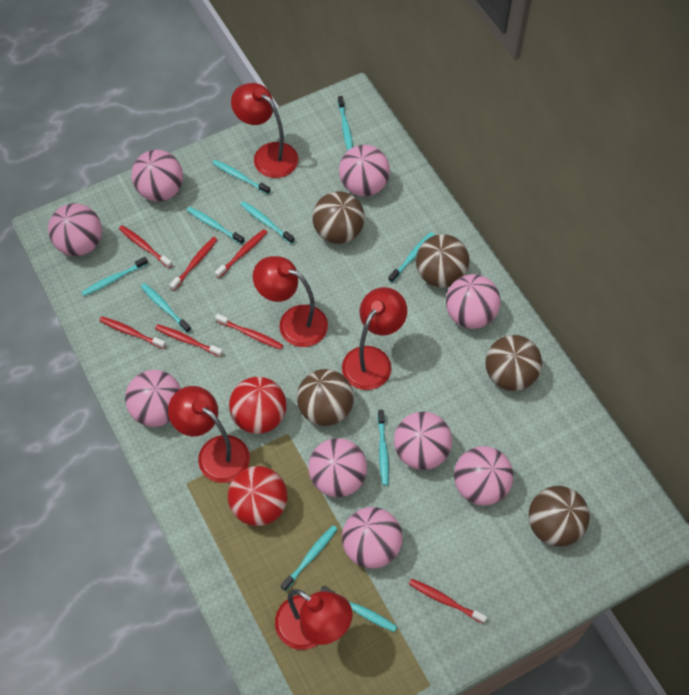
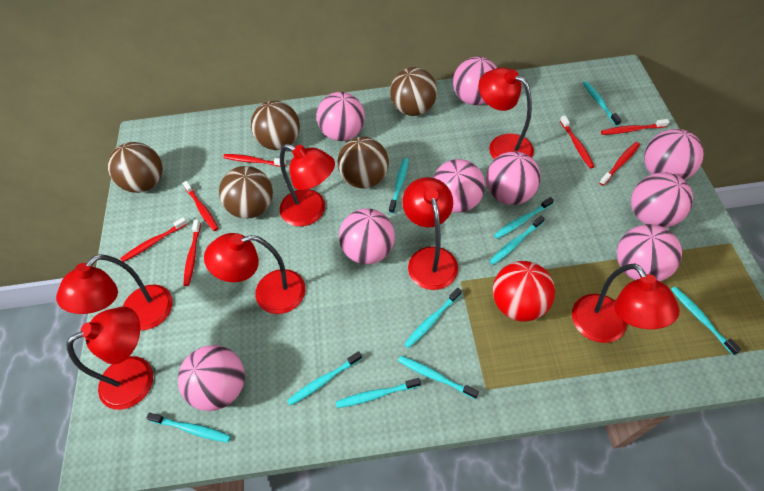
red ball: 2 -> 1
red lamp: 5 -> 7

